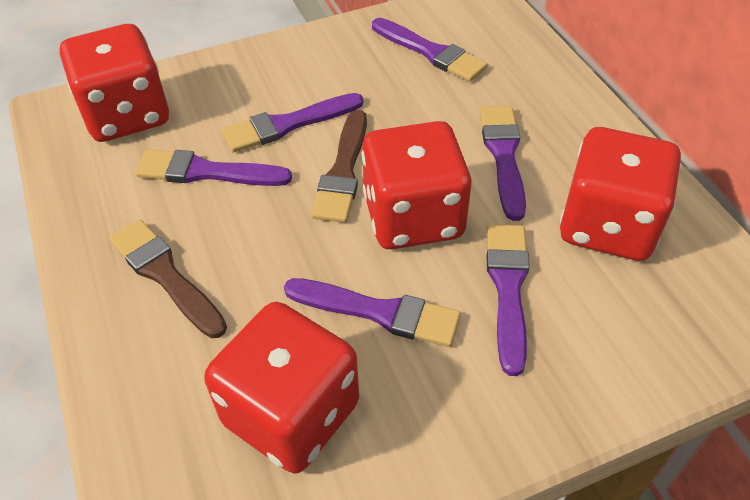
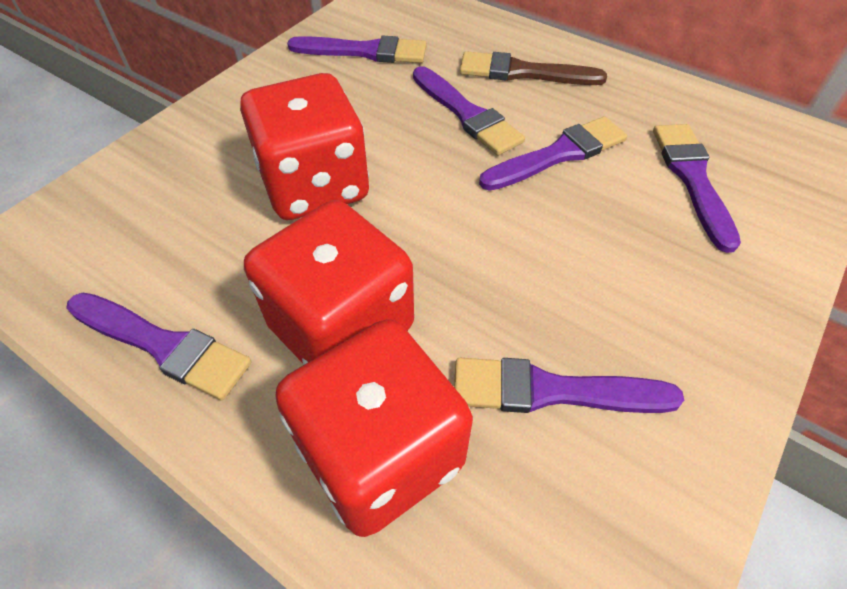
brown brush: 2 -> 1
red dice: 4 -> 3

